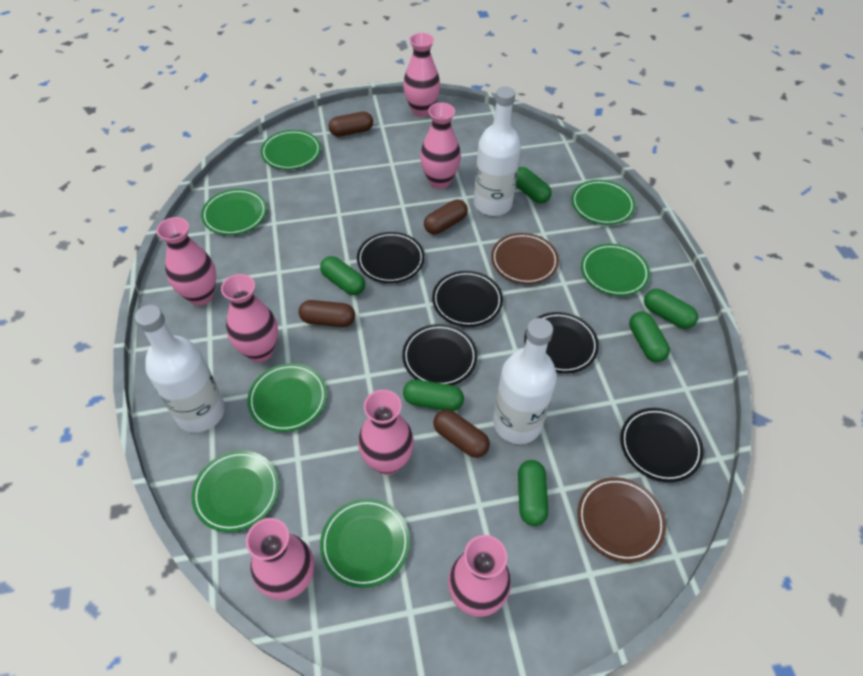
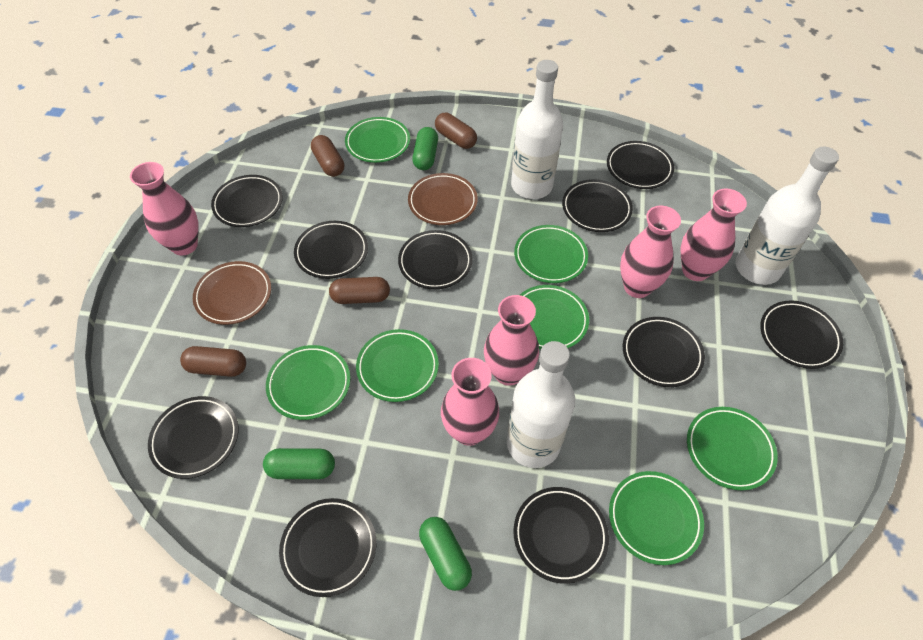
black plate: 5 -> 10
green capsule: 6 -> 3
pink vase: 7 -> 5

